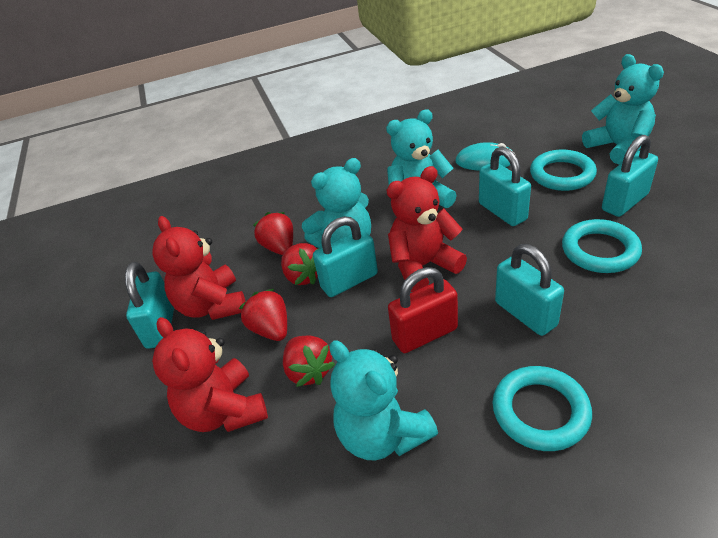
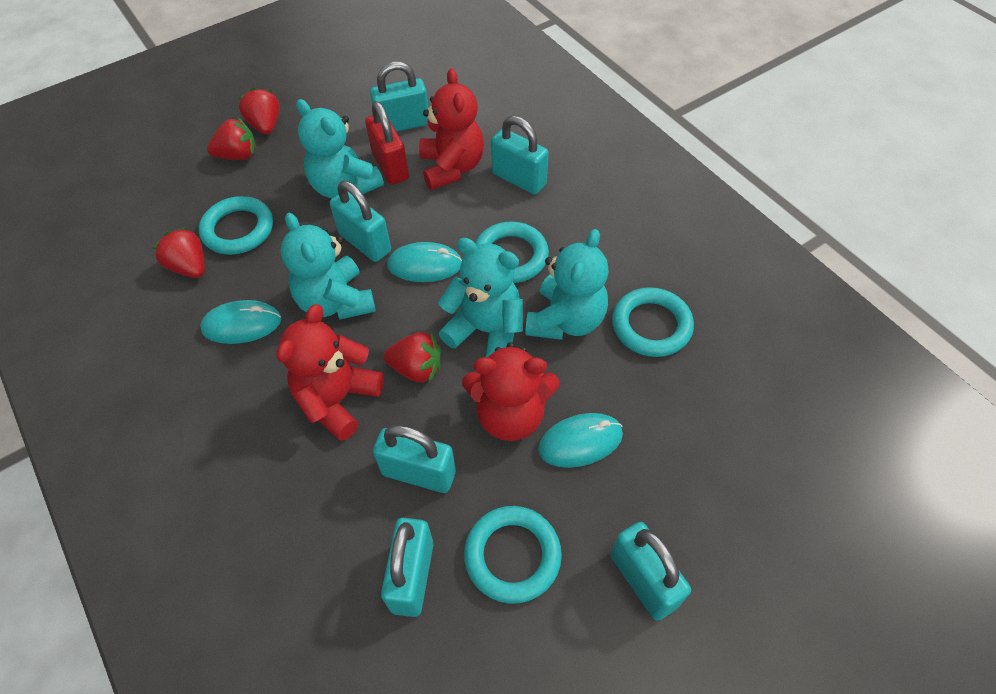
turquoise mouse: 1 -> 3
turquoise padlock: 5 -> 6
turquoise ring: 3 -> 4

